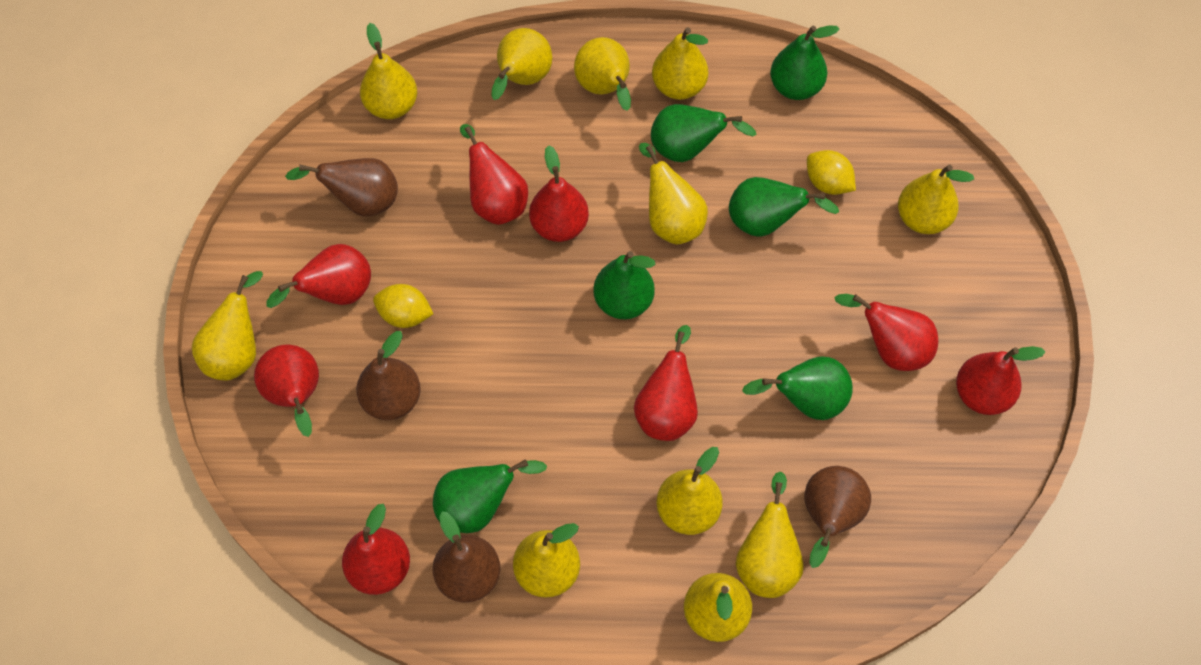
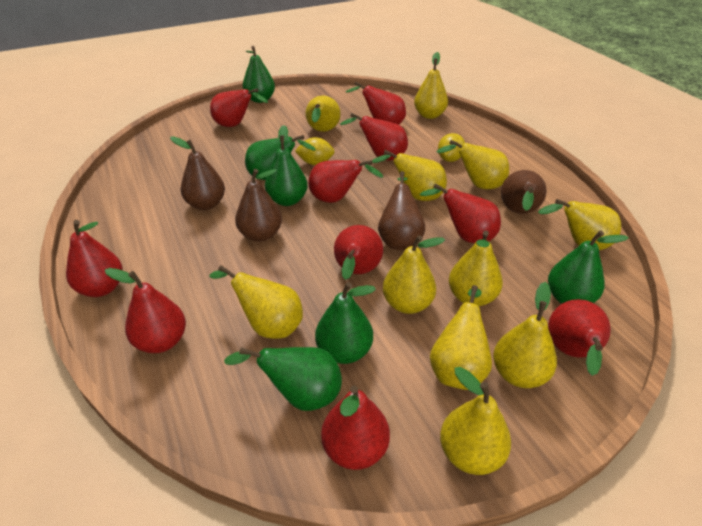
red pear: 8 -> 10

